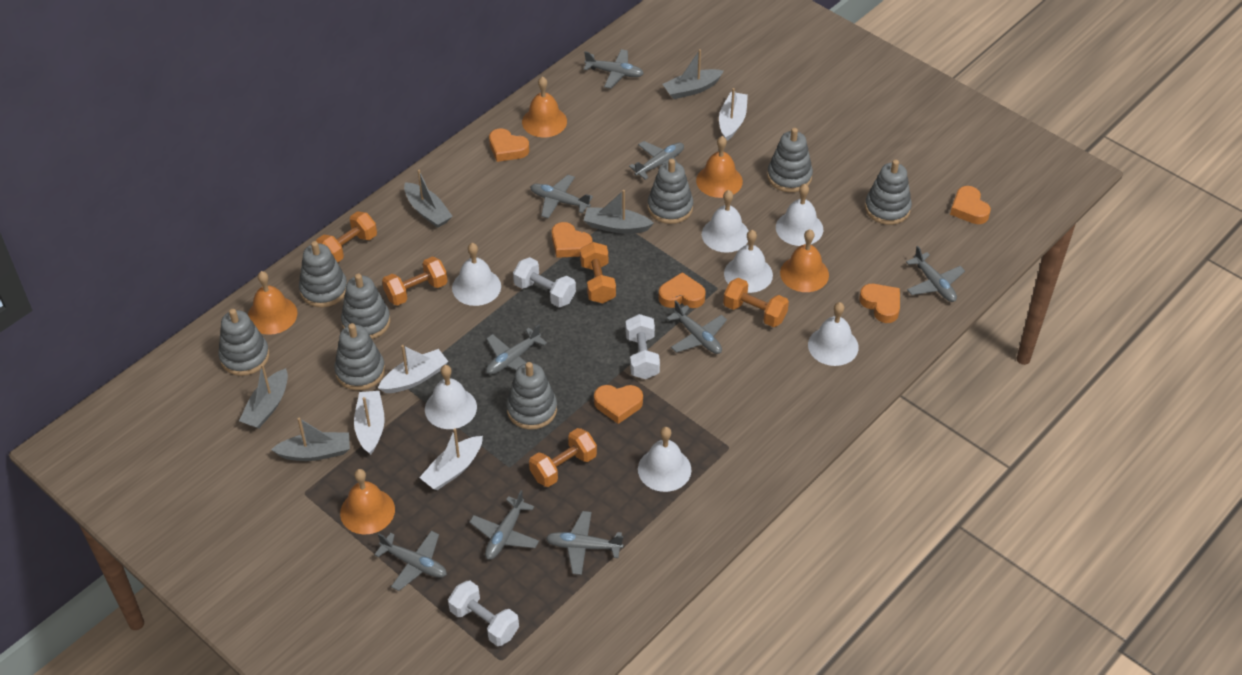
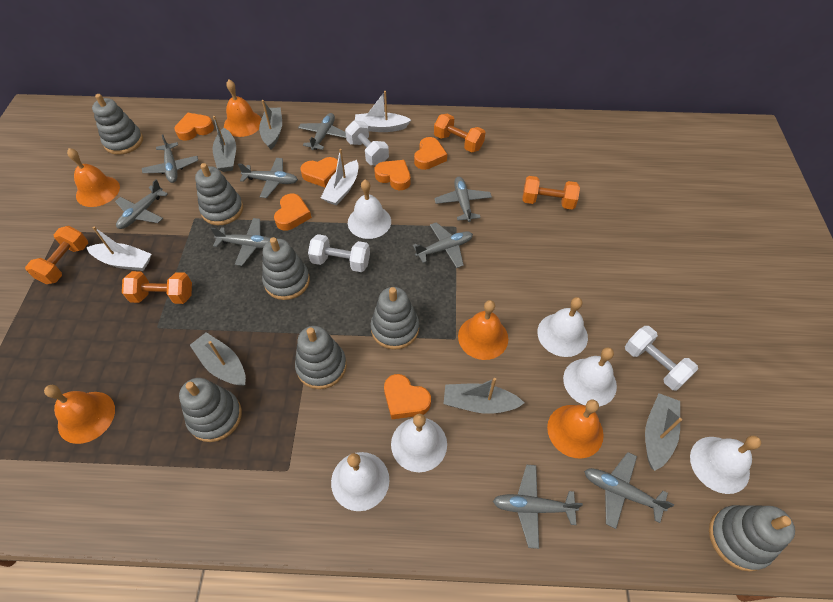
grey stacking toy: 8 -> 7
orange dumbbell: 5 -> 4
white bell: 7 -> 6
white boat: 4 -> 3

